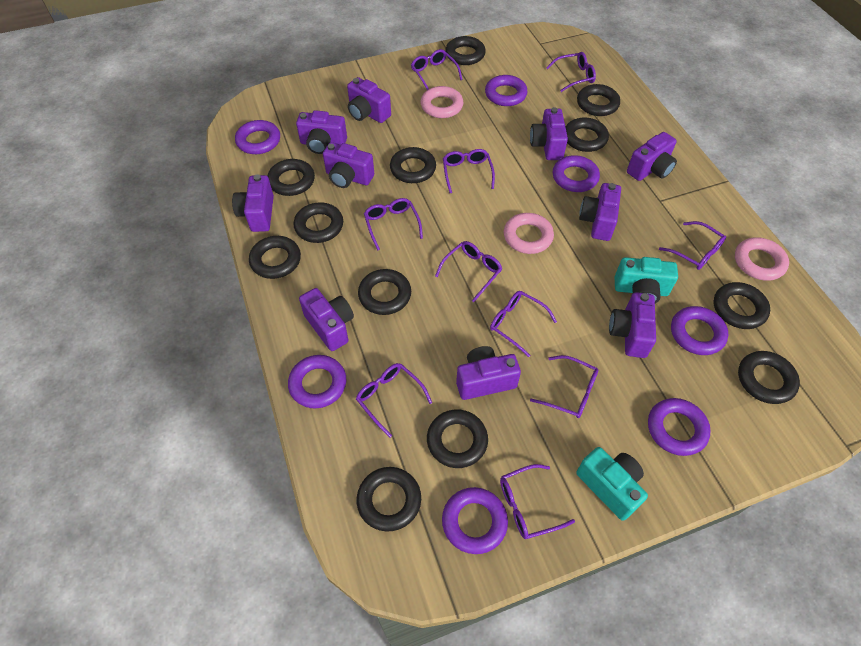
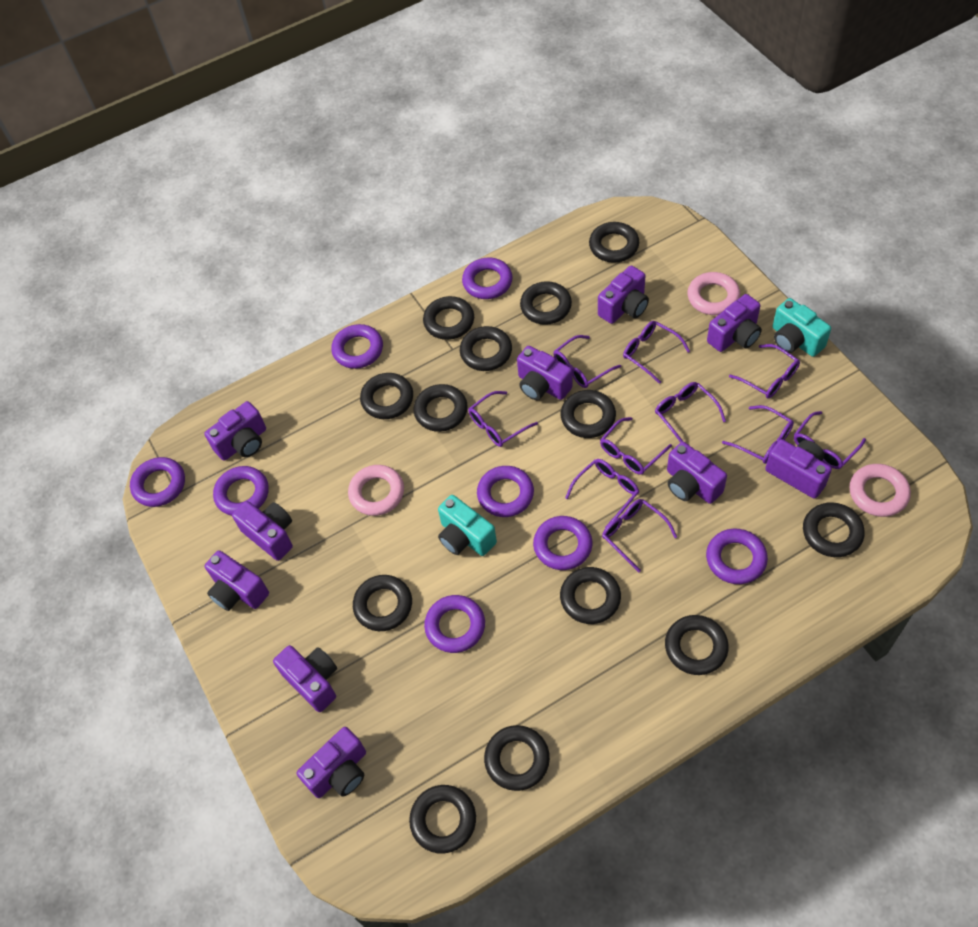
black ring: 12 -> 13
purple ring: 7 -> 8

